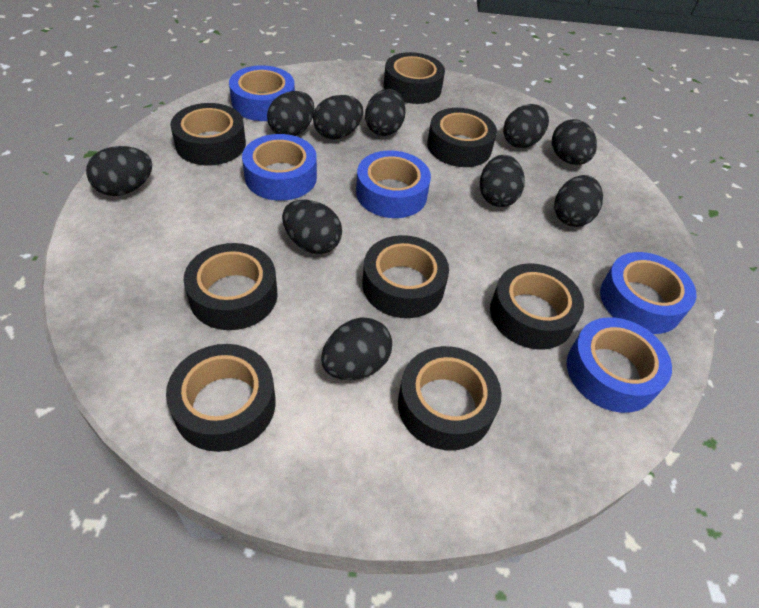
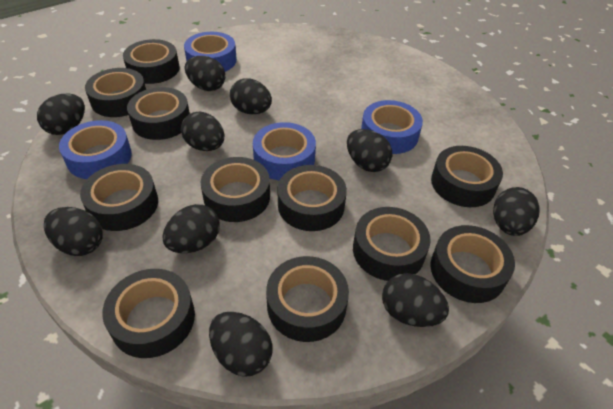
black tape: 8 -> 11
blue tape: 5 -> 4

